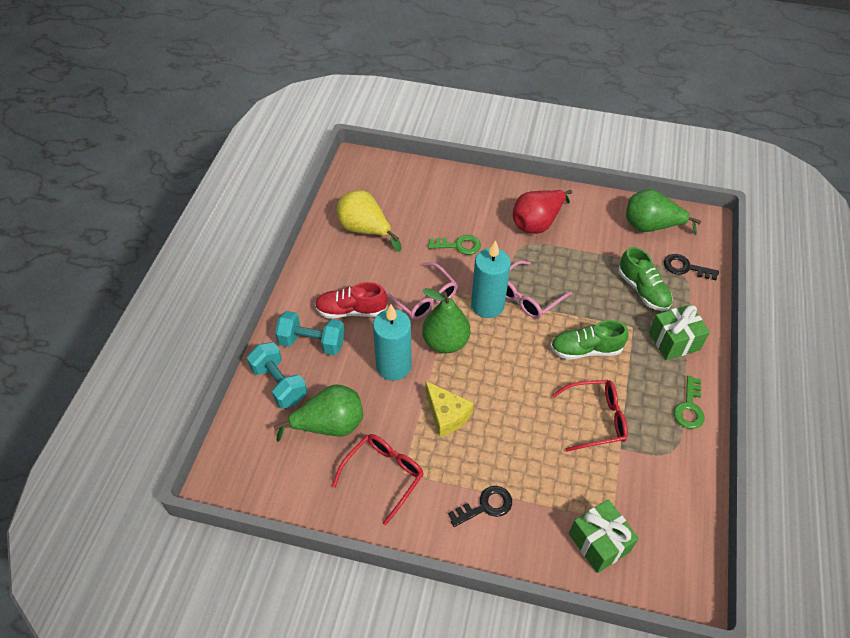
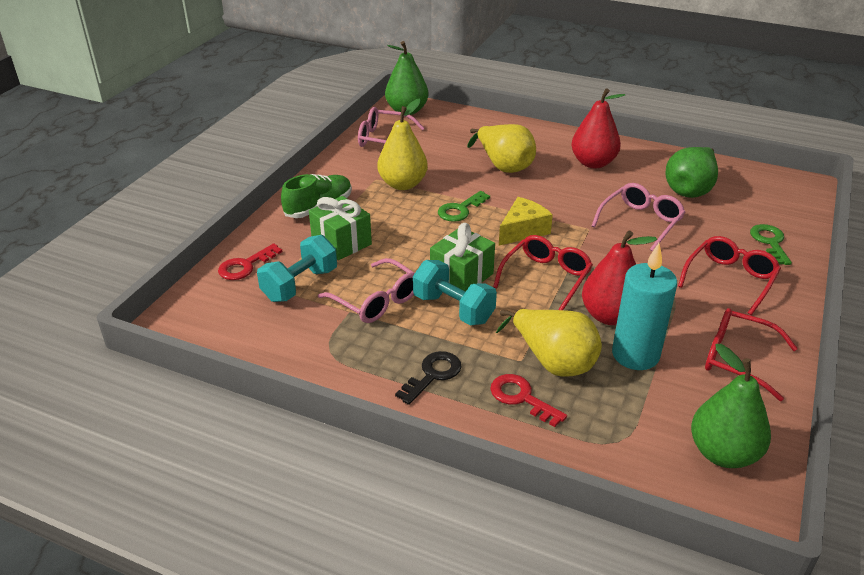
black key: 2 -> 1
green shoe: 2 -> 1
pink glasses: 2 -> 3
red glasses: 2 -> 3
red key: 0 -> 2
red pear: 1 -> 2
red shoe: 1 -> 0
turquoise candle: 2 -> 1
yellow pear: 1 -> 3

